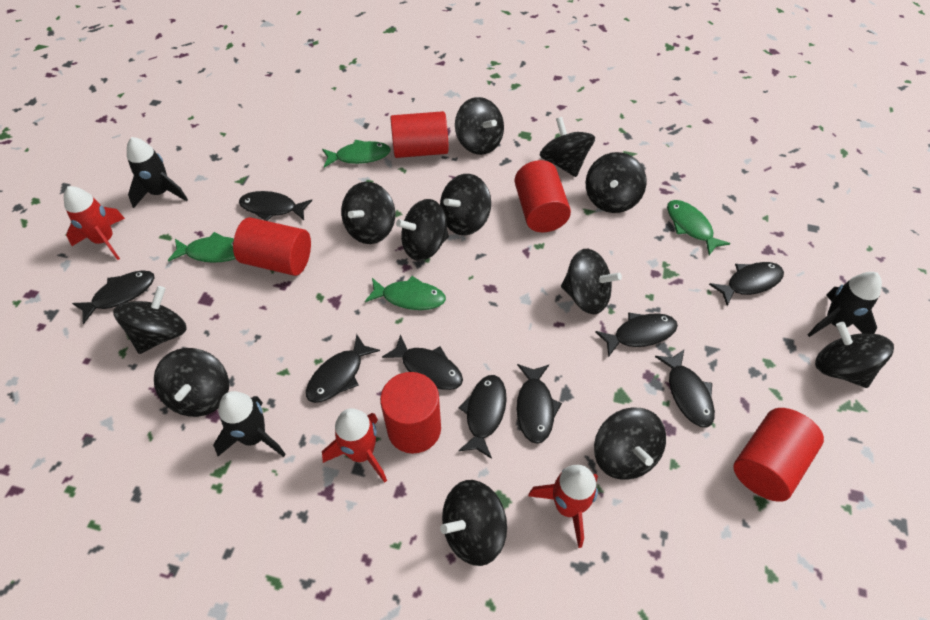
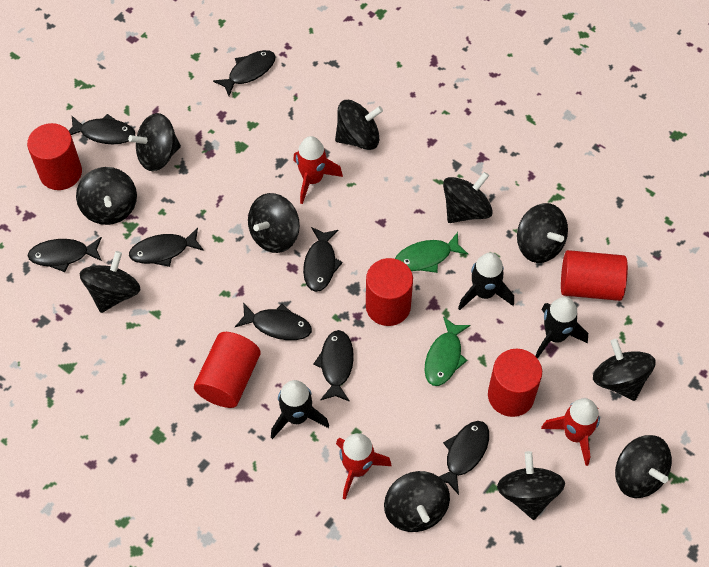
black fish: 9 -> 8
black spinning top: 12 -> 11
green fish: 4 -> 2

